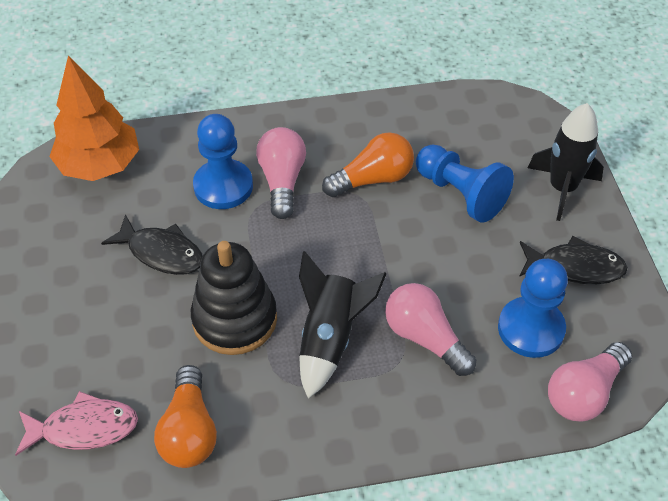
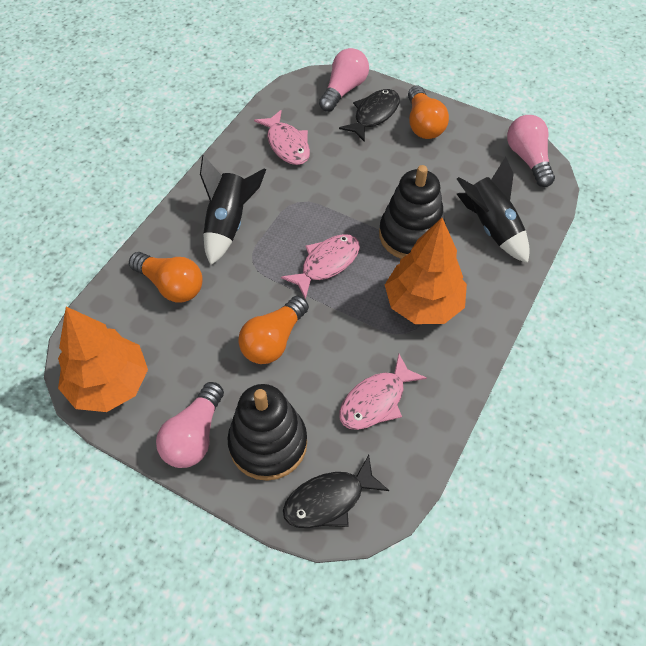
black stacking toy: 1 -> 2
blue pawn: 3 -> 0
orange light bulb: 2 -> 3
orange tree: 1 -> 2
pink fish: 1 -> 3

